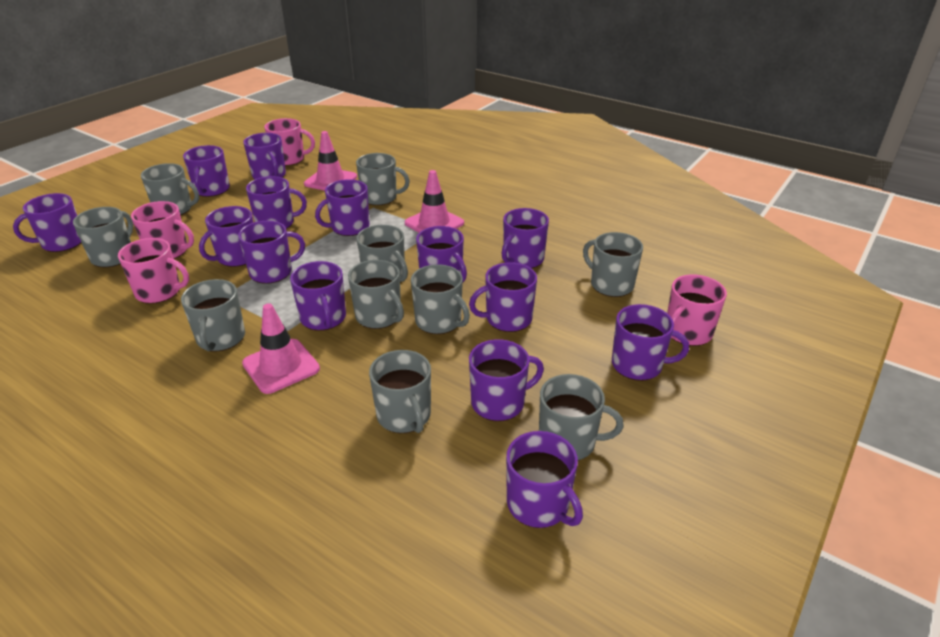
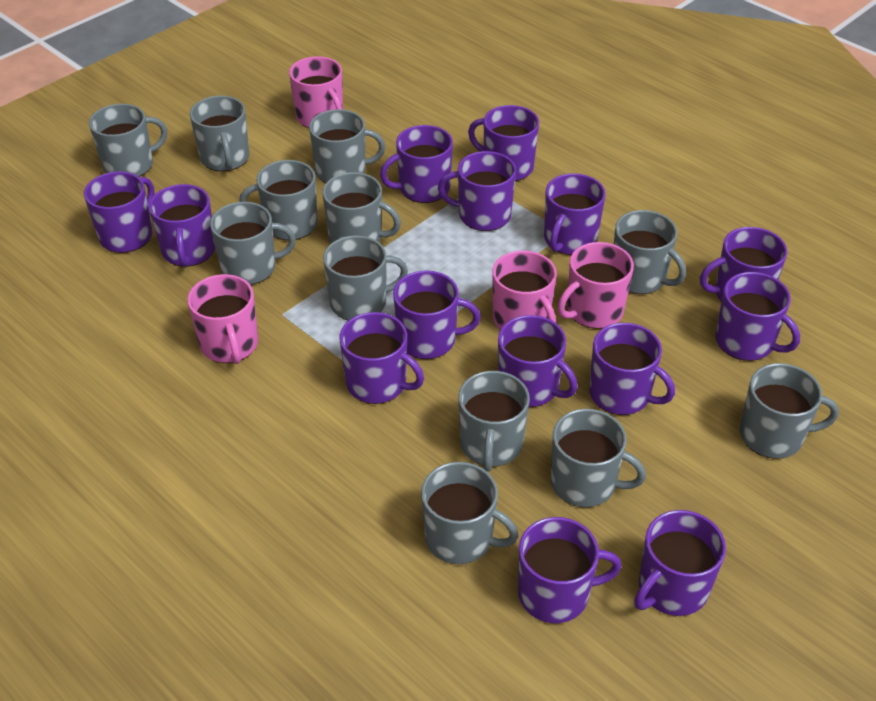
grey mug: 10 -> 12
pink traffic cone: 3 -> 0

